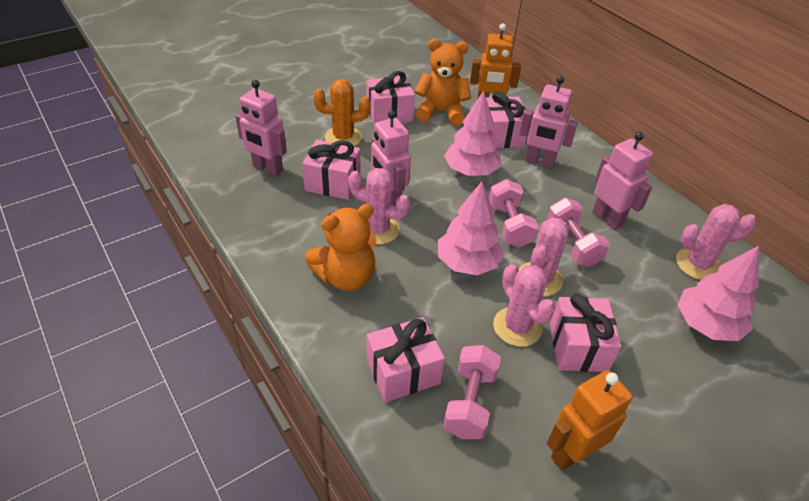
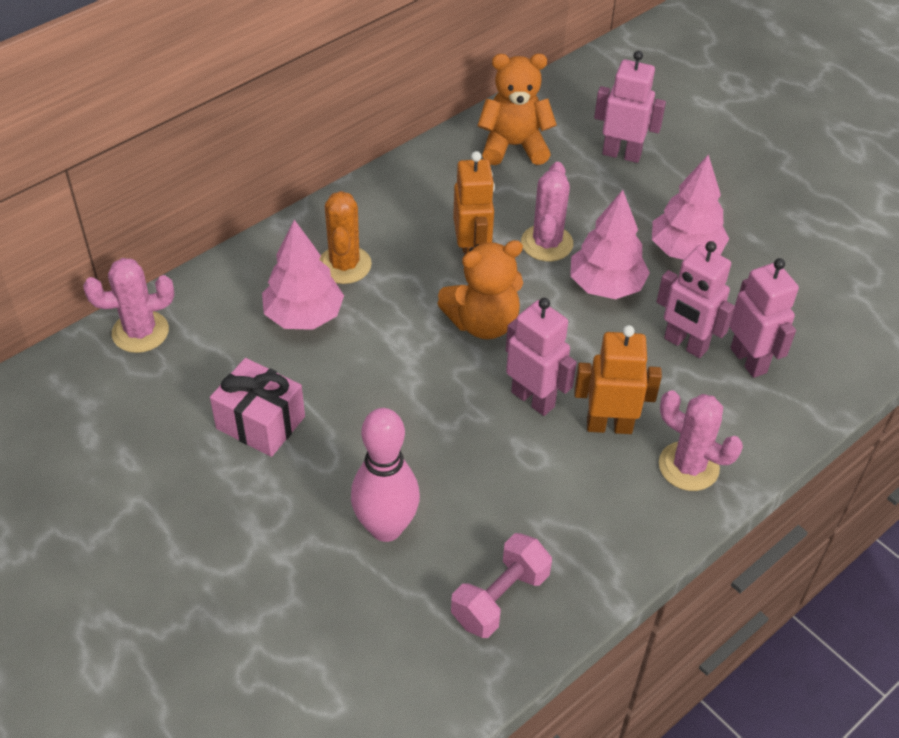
pink bowling pin: 0 -> 1
pink cactus: 4 -> 3
pink dumbbell: 3 -> 1
pink gift: 5 -> 1

